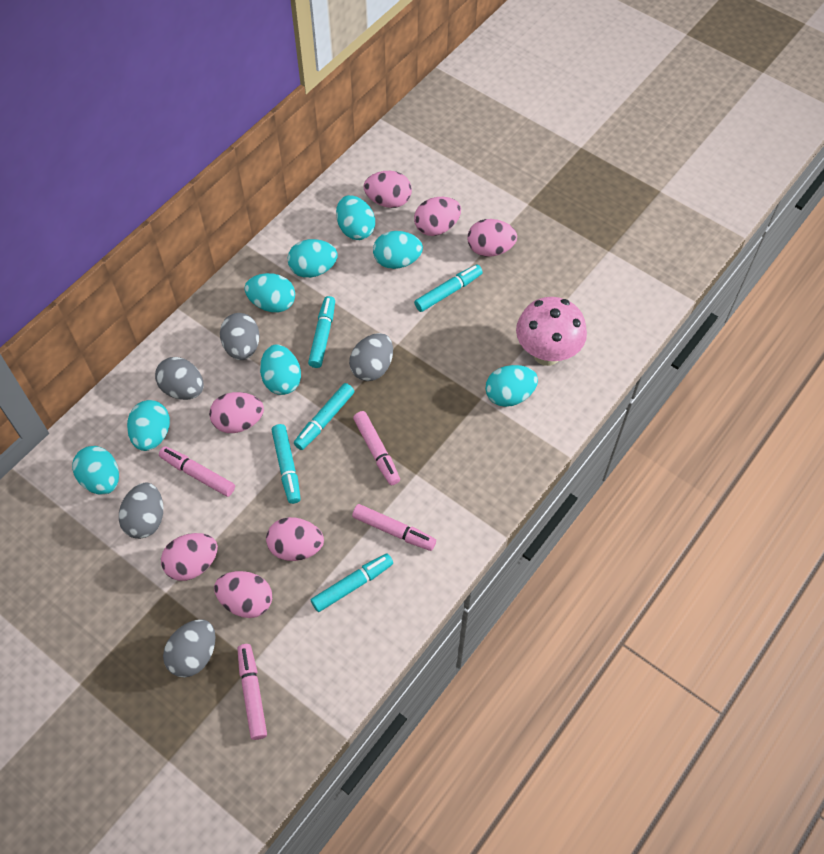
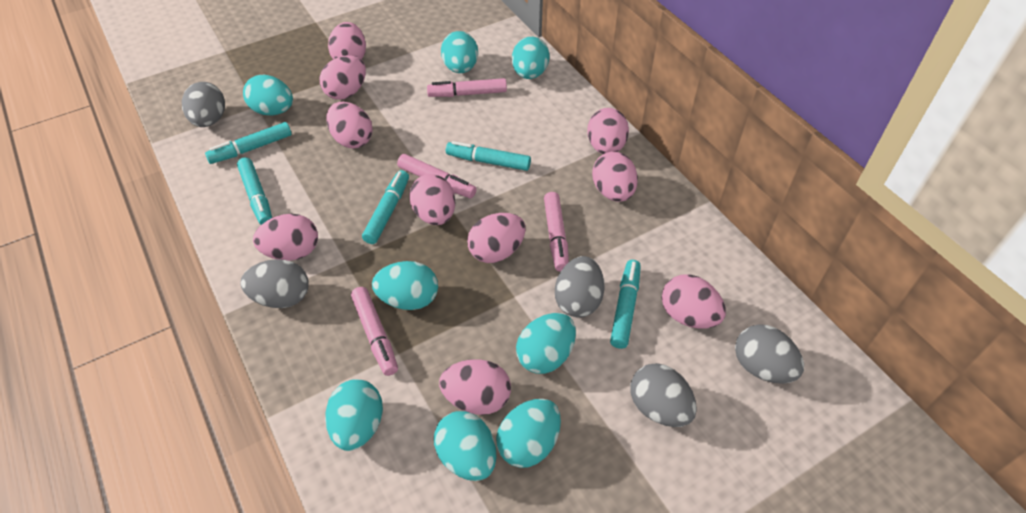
pink egg: 7 -> 10
pink mushroom: 1 -> 0

